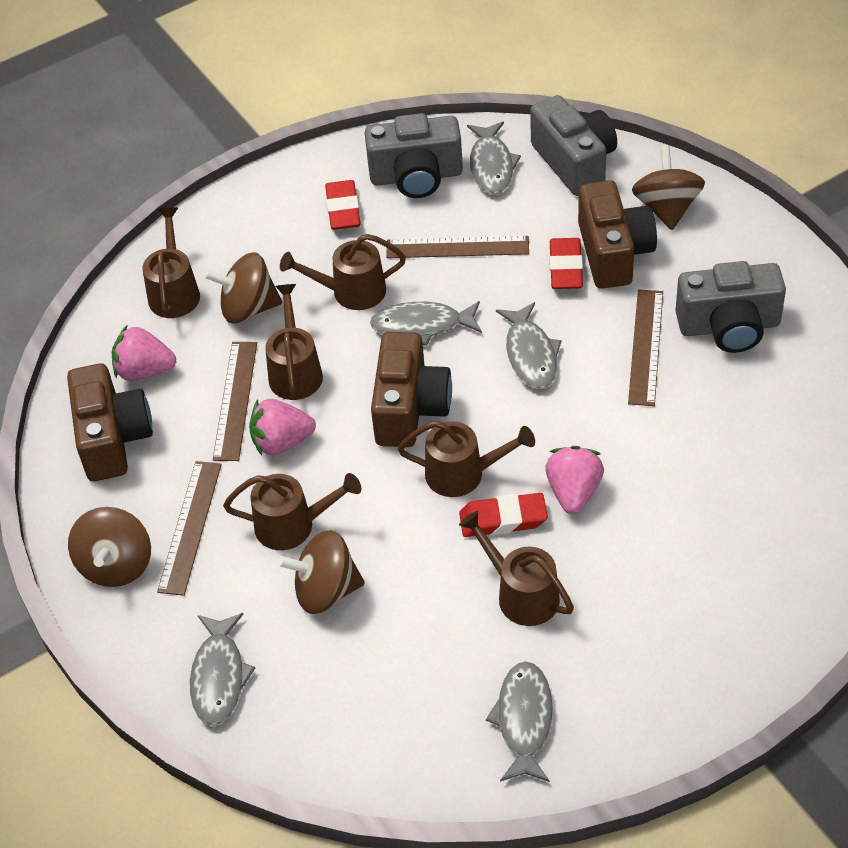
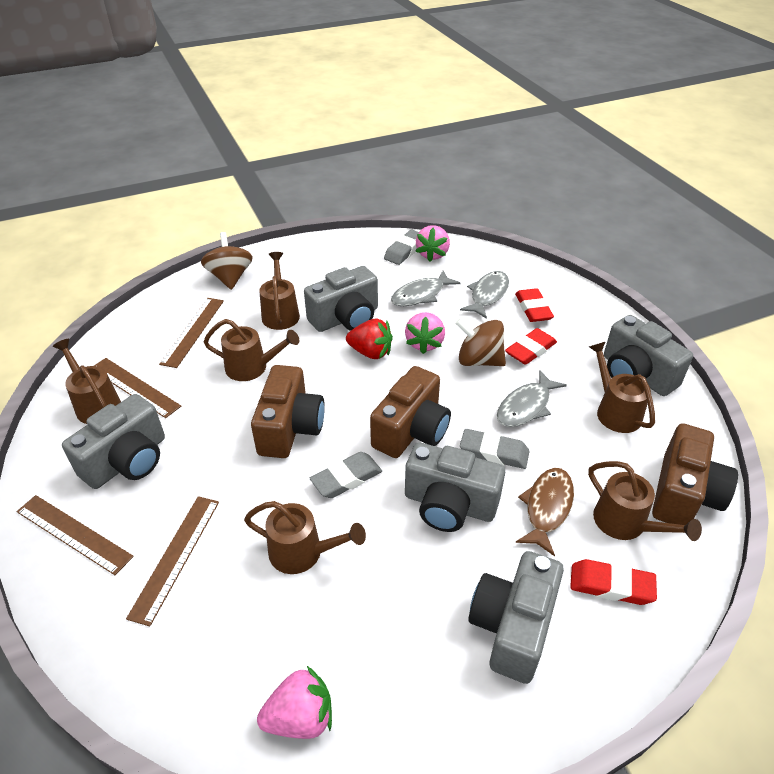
brown fish: 0 -> 1
brown spinning top: 4 -> 2
grey camera: 3 -> 5
grey eraser: 0 -> 3
grey fish: 5 -> 3
red strawberry: 0 -> 1

